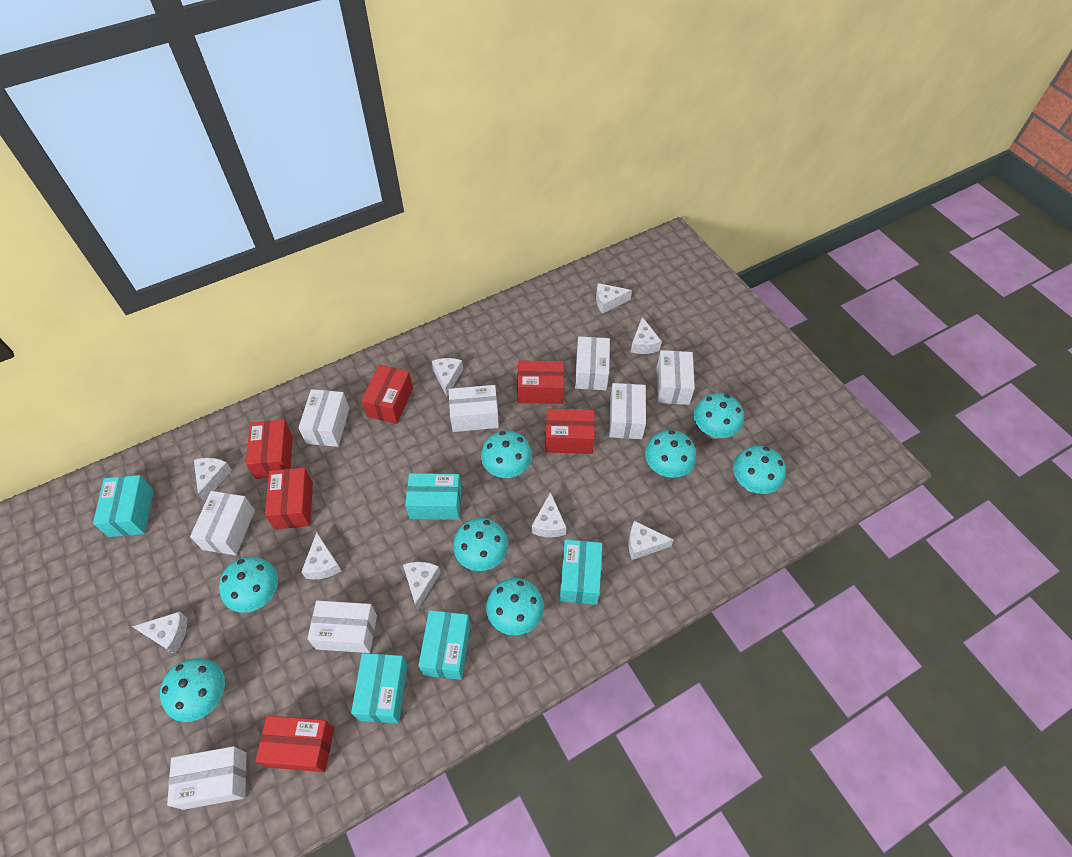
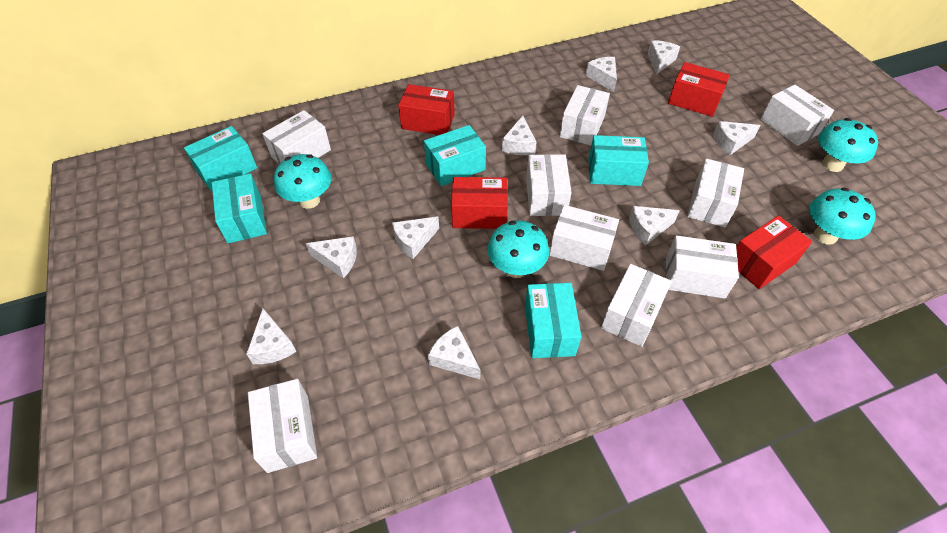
red box: 6 -> 4
turquoise mushroom: 8 -> 4
white box: 8 -> 9

